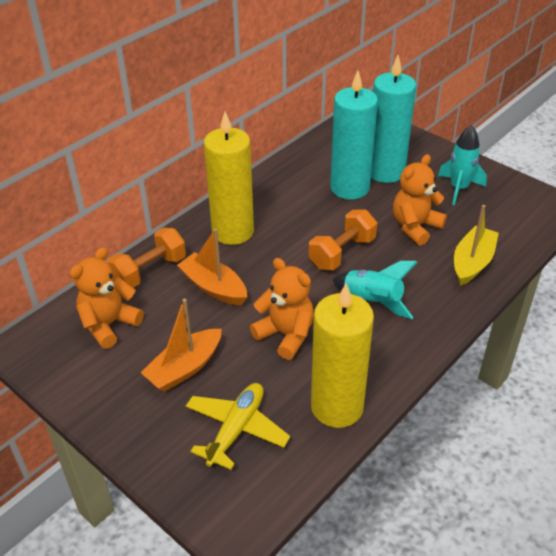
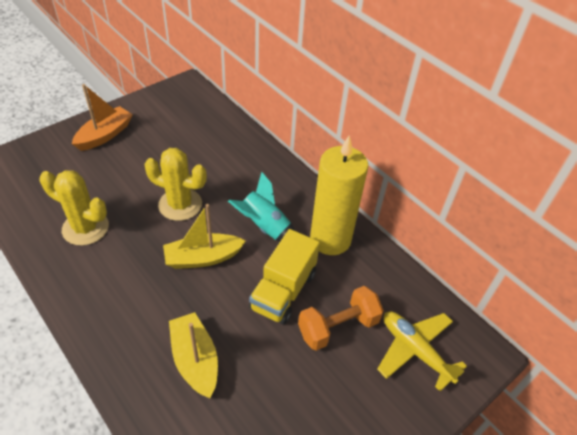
orange boat: 2 -> 1
orange dumbbell: 2 -> 1
orange teddy bear: 3 -> 0
turquoise candle: 2 -> 0
turquoise rocket: 2 -> 1
yellow boat: 1 -> 2
yellow cactus: 0 -> 2
yellow candle: 2 -> 1
yellow truck: 0 -> 1

